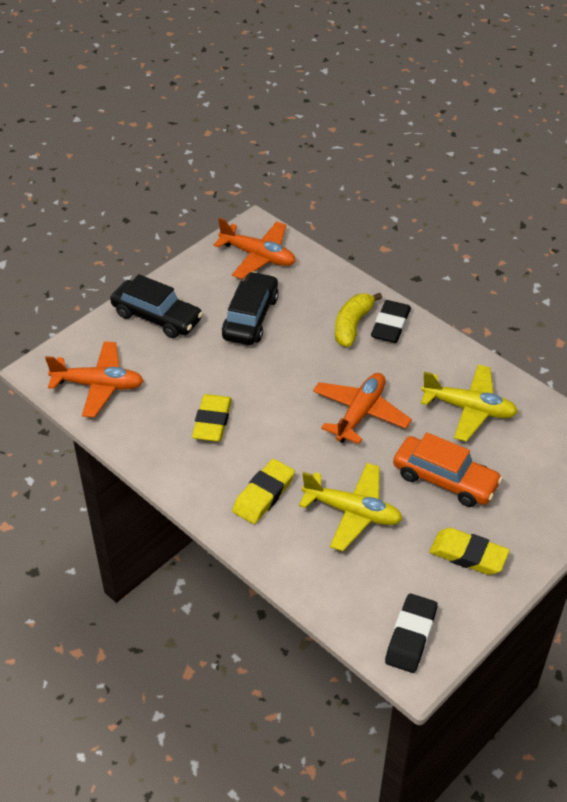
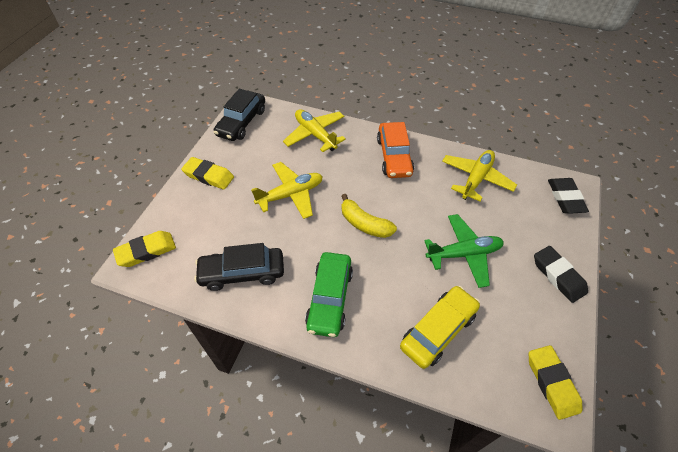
green car: 0 -> 1
green plane: 0 -> 1
orange plane: 3 -> 0
yellow car: 0 -> 1
yellow plane: 2 -> 3

